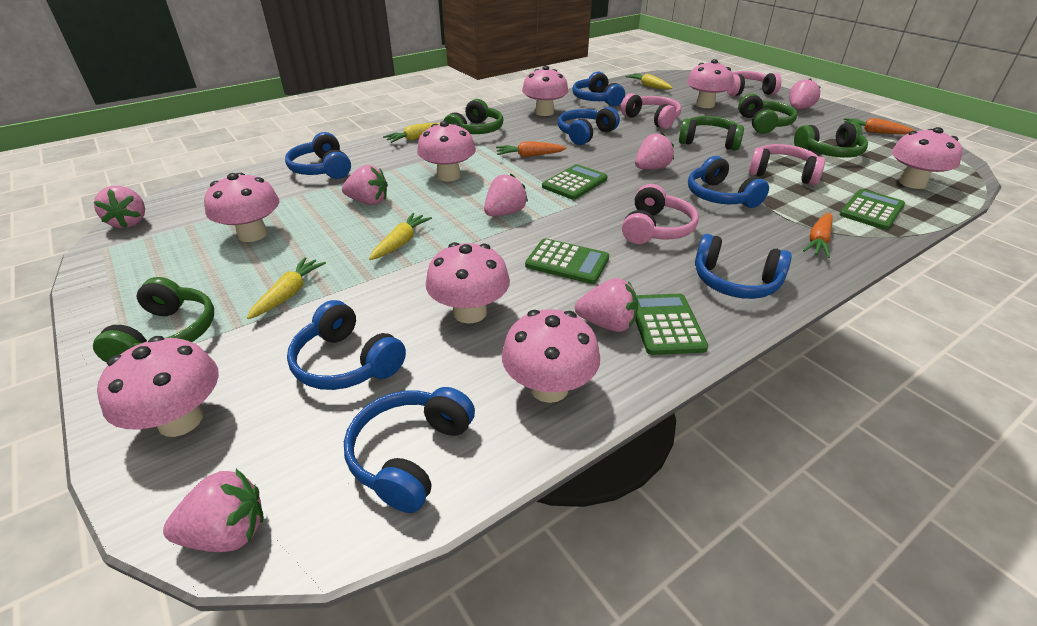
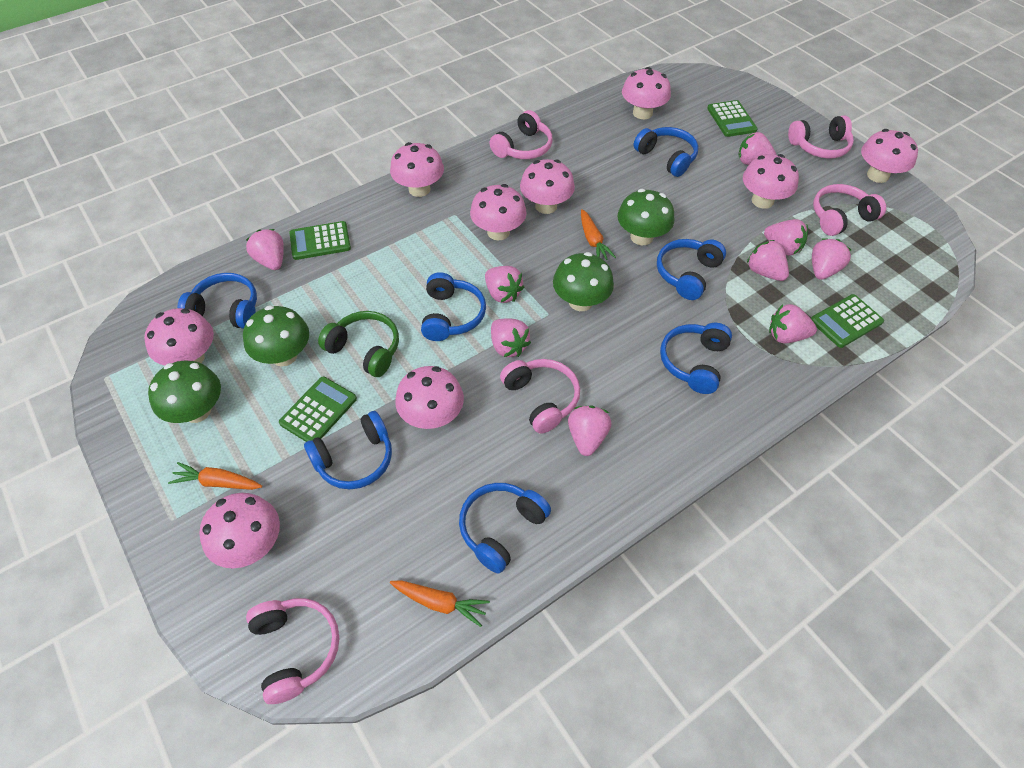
green headphones: 5 -> 1
green mushroom: 0 -> 4
pink headphones: 4 -> 5
pink mushroom: 8 -> 9
pink strawberry: 7 -> 9
yellow carrot: 4 -> 0

